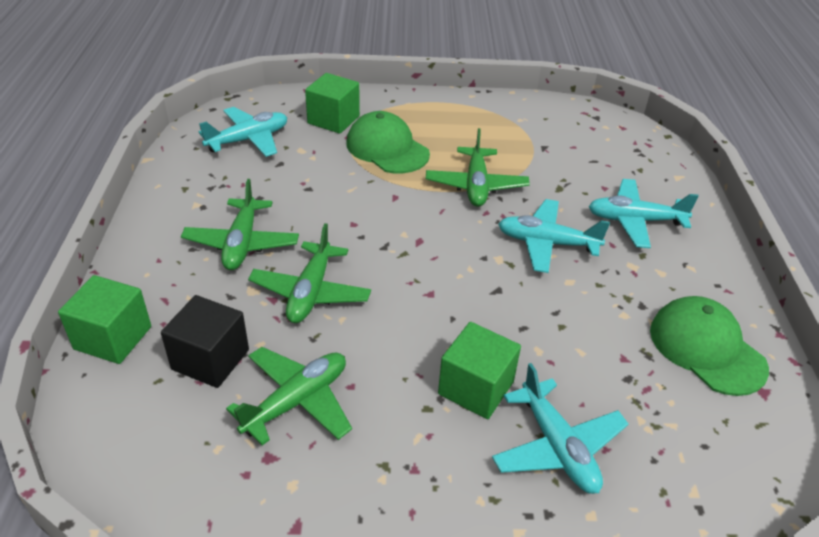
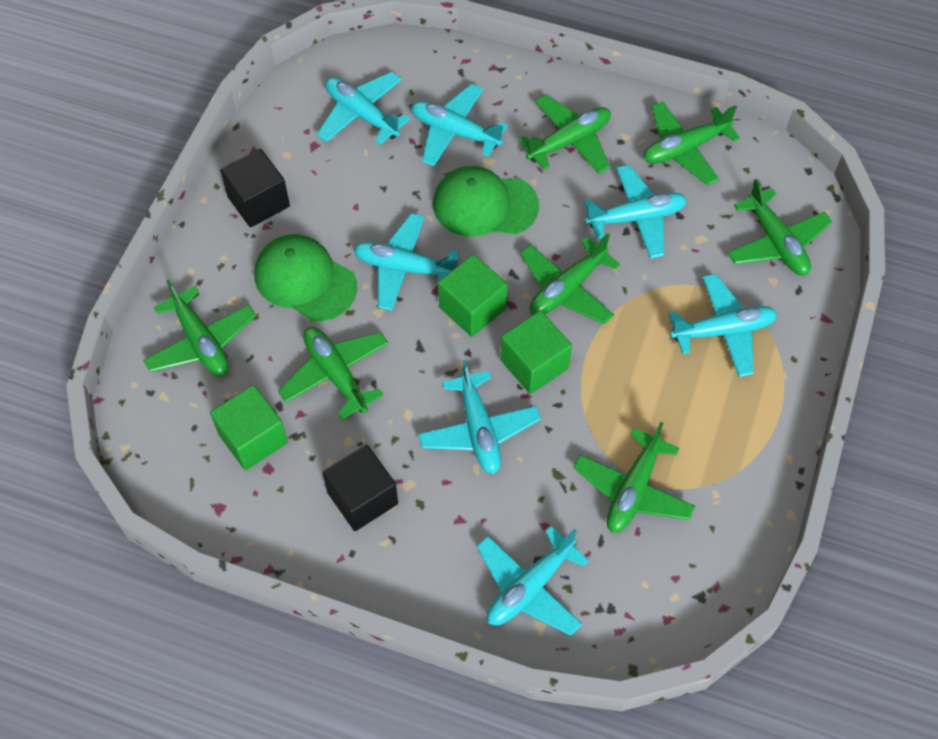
black cube: 1 -> 2
green plane: 4 -> 7
turquoise plane: 4 -> 7

